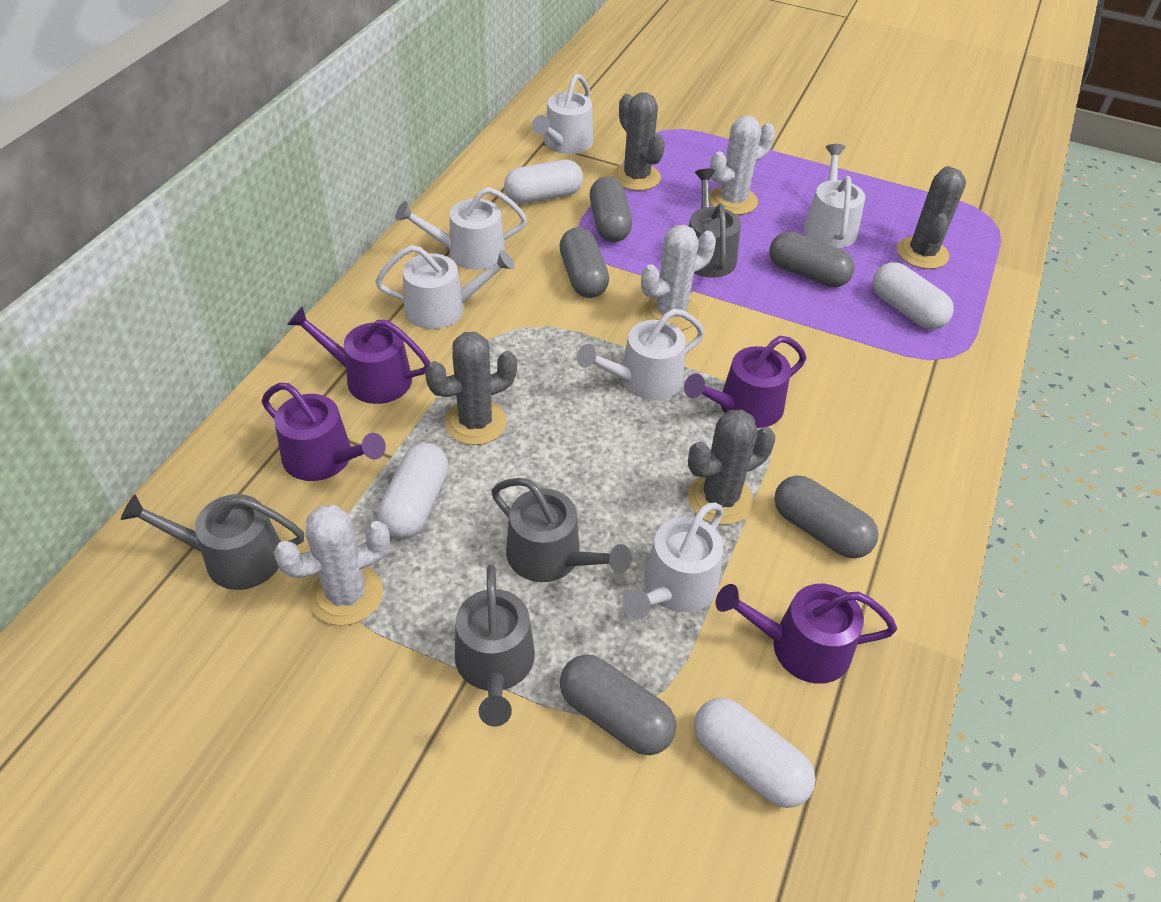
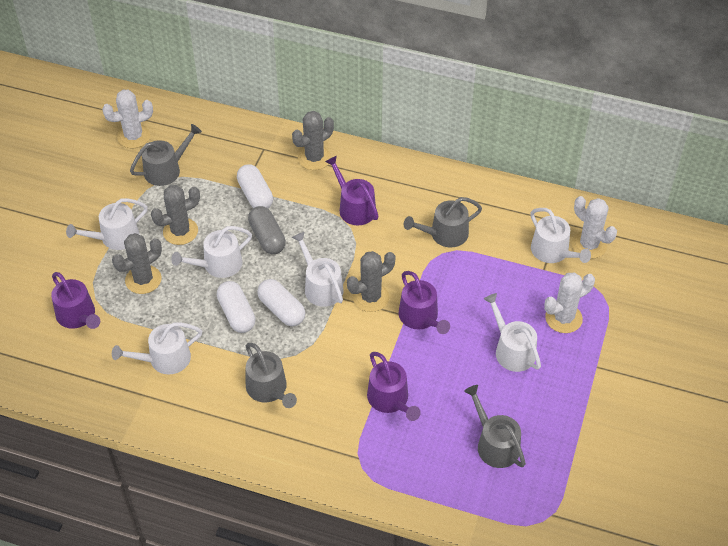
grey capsule: 5 -> 1
white capsule: 4 -> 3

